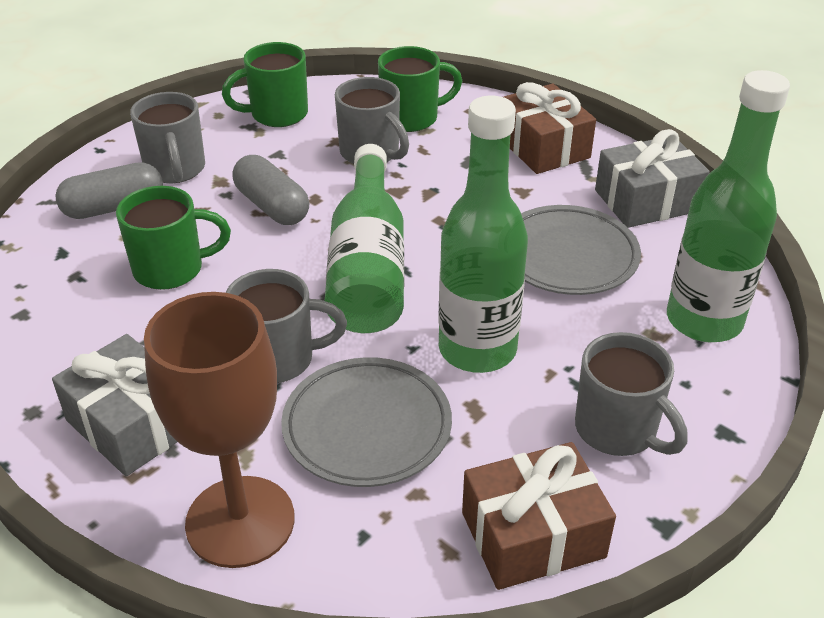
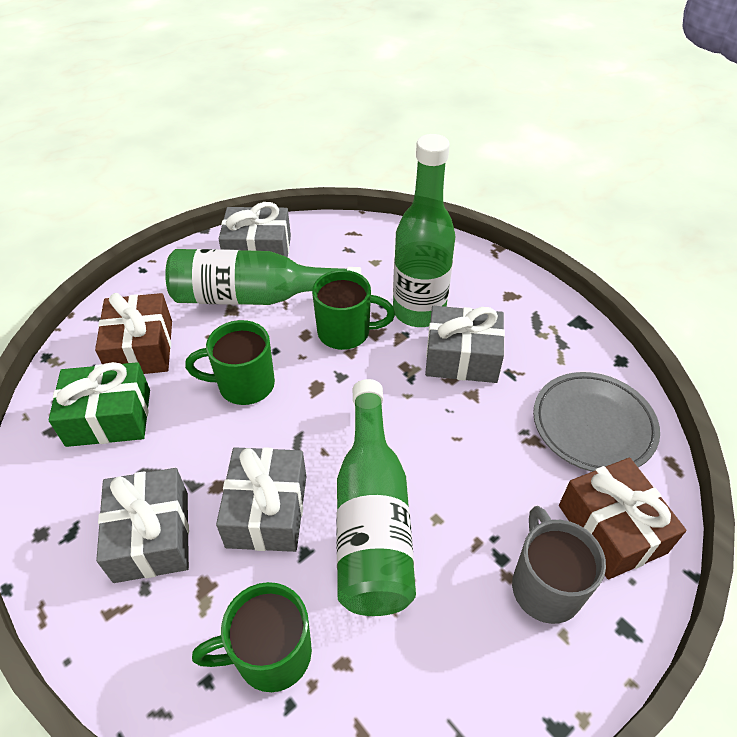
brown goblet: 1 -> 0
green gift: 0 -> 1
grey capsule: 2 -> 0
grey gift: 2 -> 4
grey mug: 4 -> 1
grey plate: 2 -> 1

